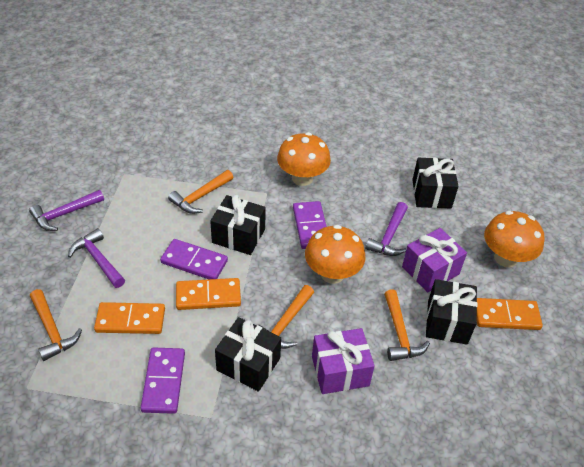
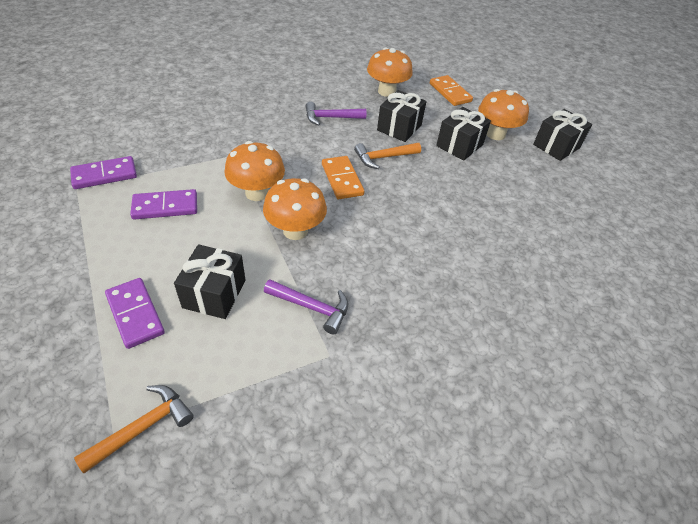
orange domino: 3 -> 2
orange hammer: 4 -> 2
orange mushroom: 3 -> 4
purple gift: 2 -> 0
purple hammer: 3 -> 2

